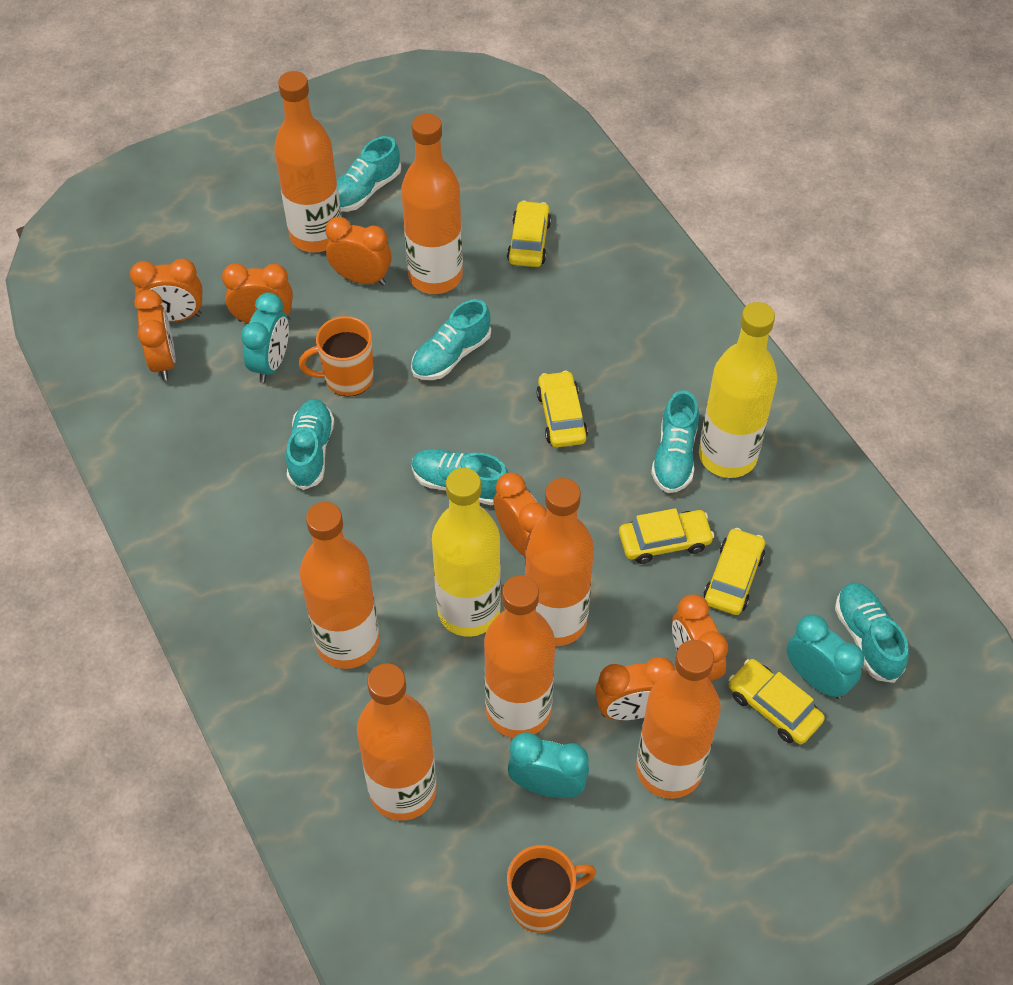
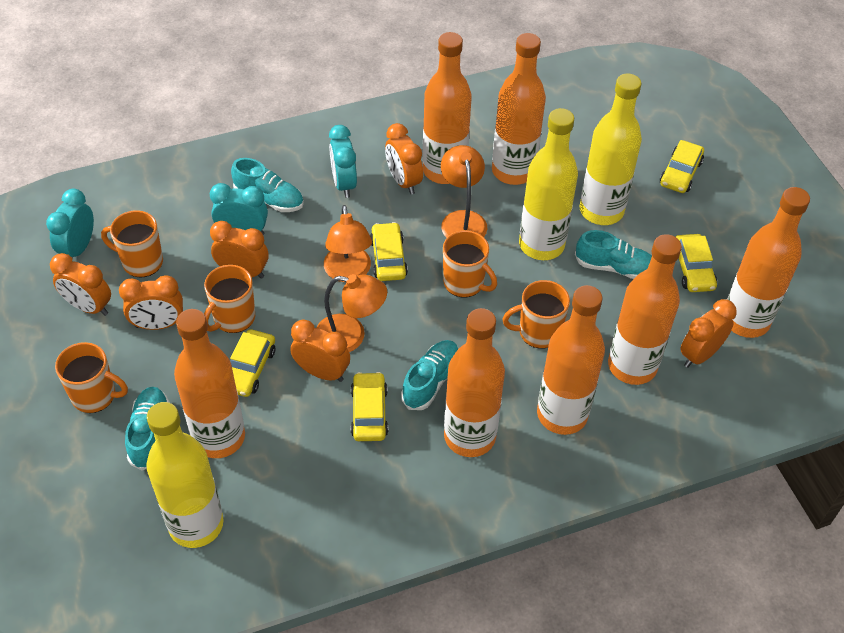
orange clock: 7 -> 6
orange lamp: 0 -> 3
orange mug: 2 -> 5
turquoise shoe: 6 -> 4
yellow bottle: 2 -> 3

